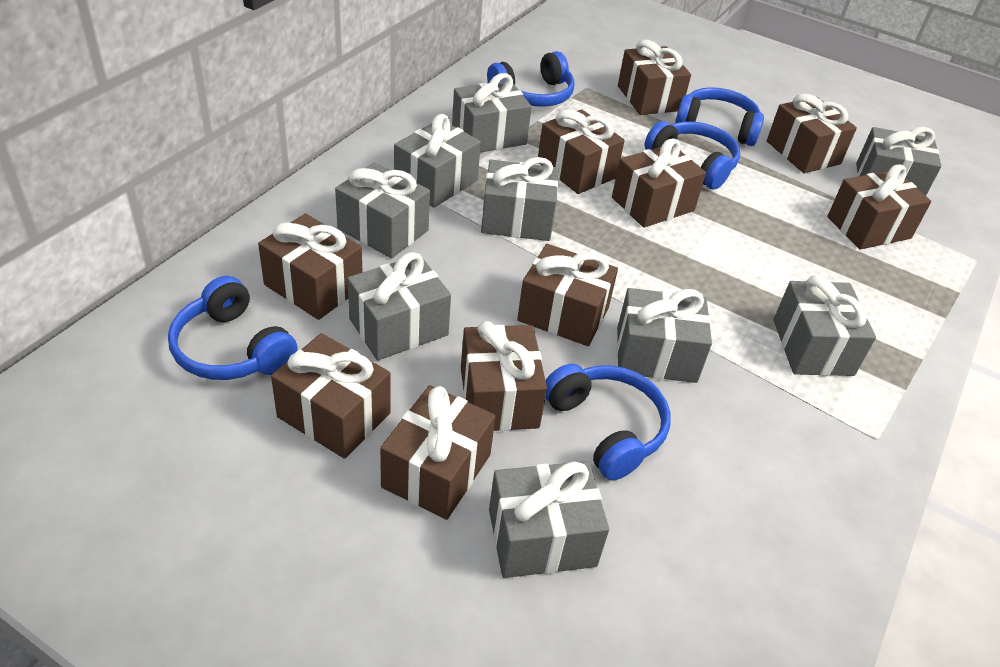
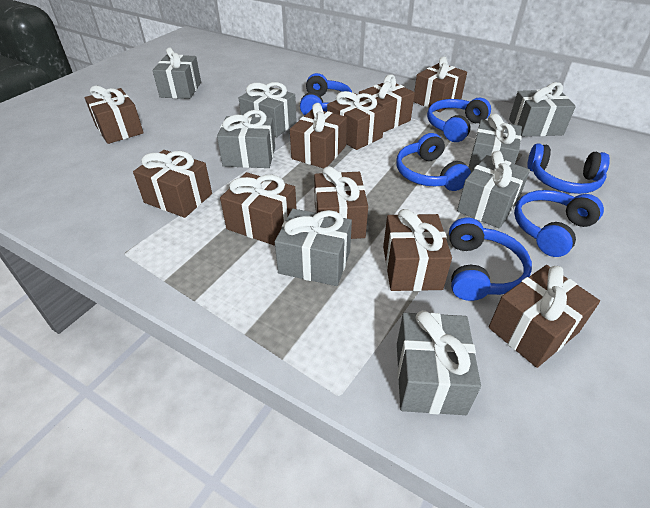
blue headphones: 5 -> 6
grey gift: 9 -> 8

